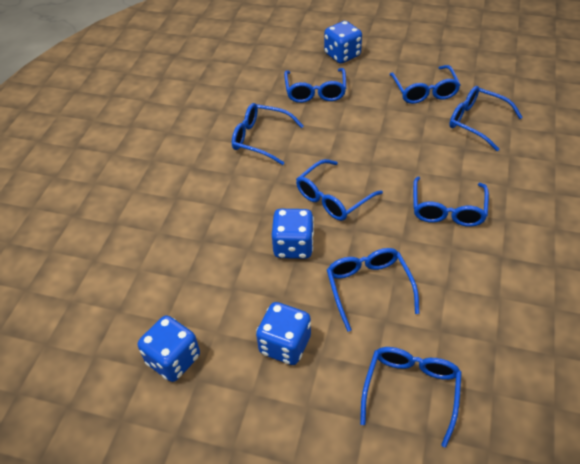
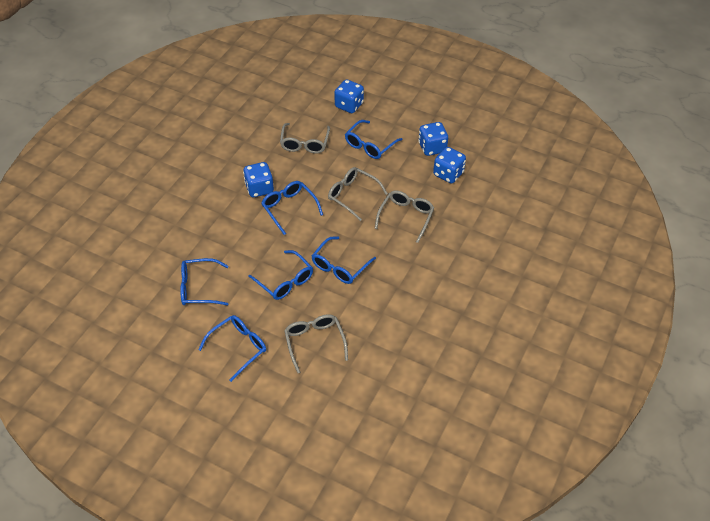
blue glasses: 8 -> 6
grey glasses: 0 -> 4

